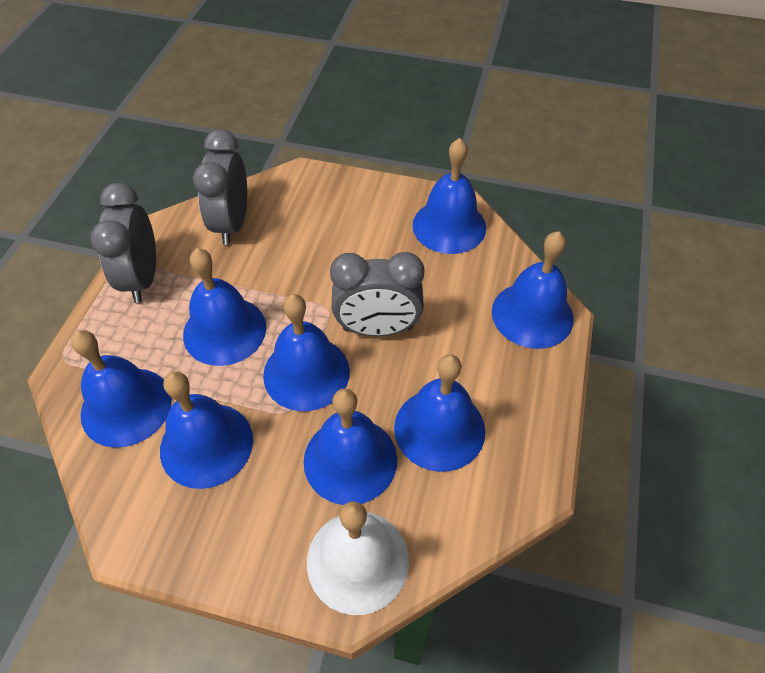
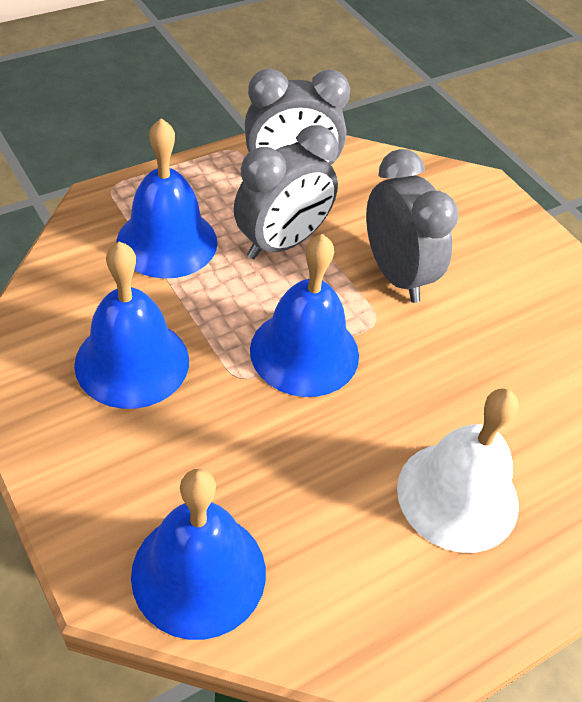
blue bell: 8 -> 4

